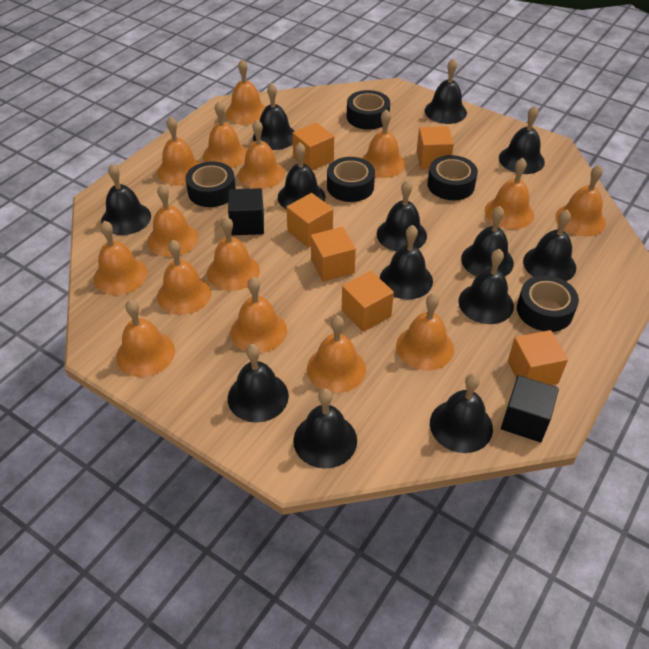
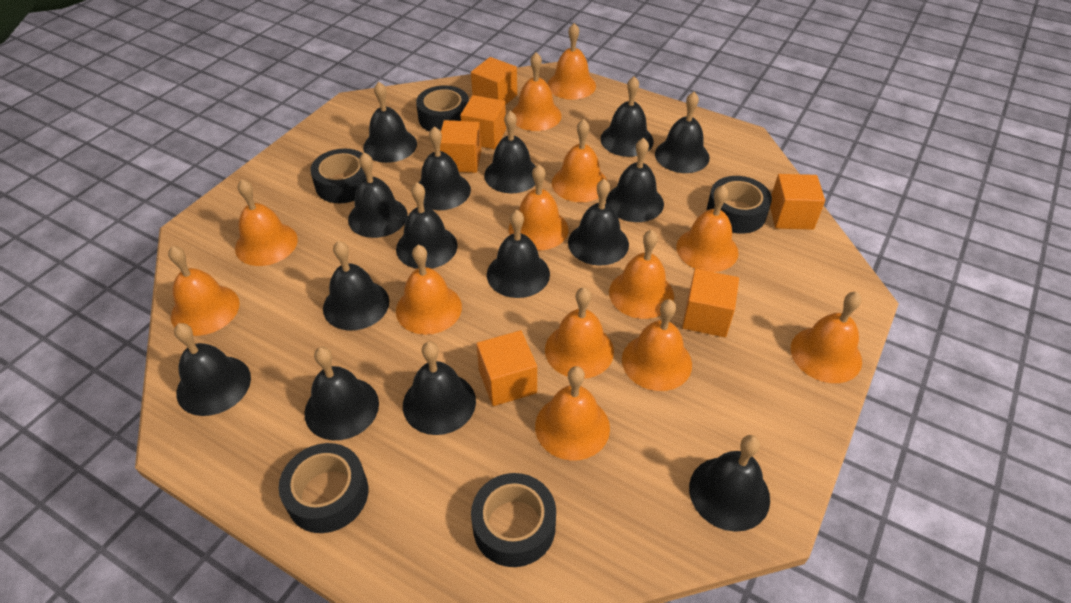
black bell: 13 -> 15
black cube: 2 -> 0
orange bell: 15 -> 13

